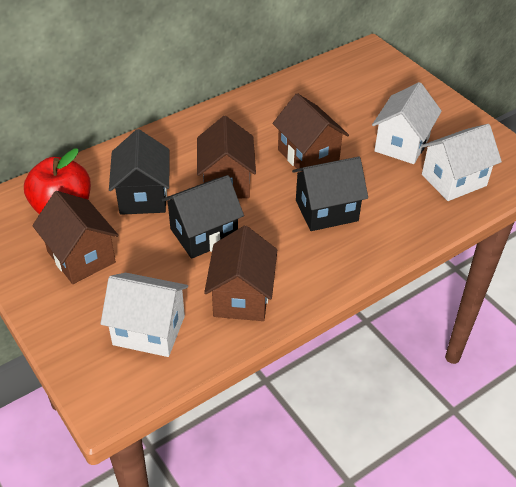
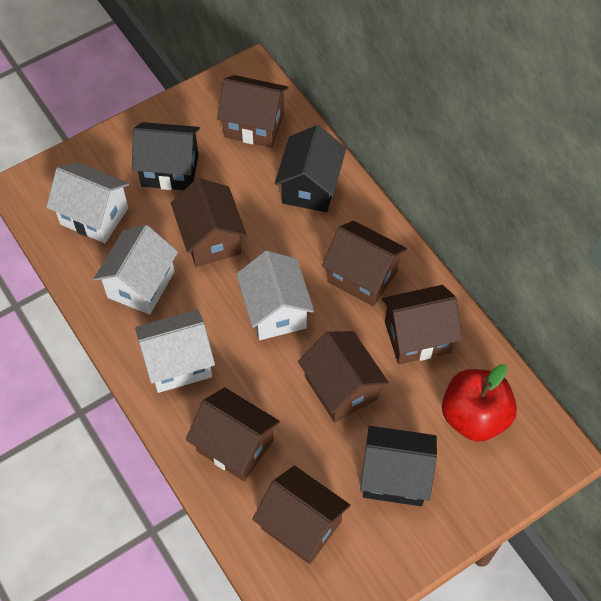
brown house: 4 -> 7
white house: 3 -> 4

